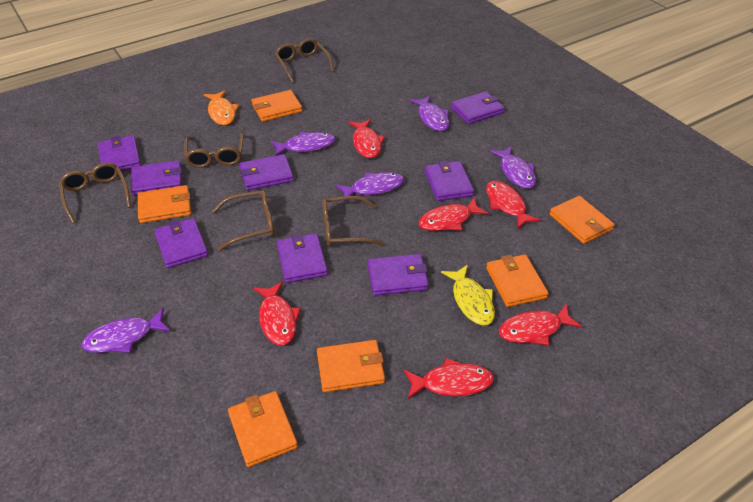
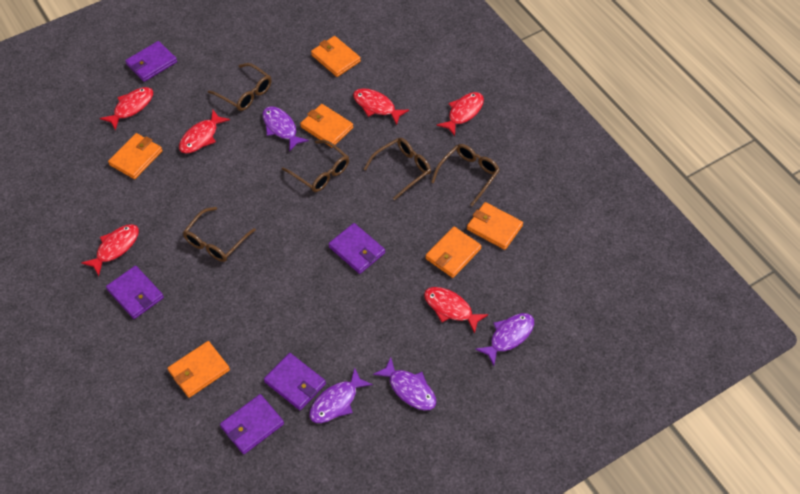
orange fish: 1 -> 0
purple fish: 5 -> 4
purple wallet: 8 -> 5
yellow fish: 1 -> 0

